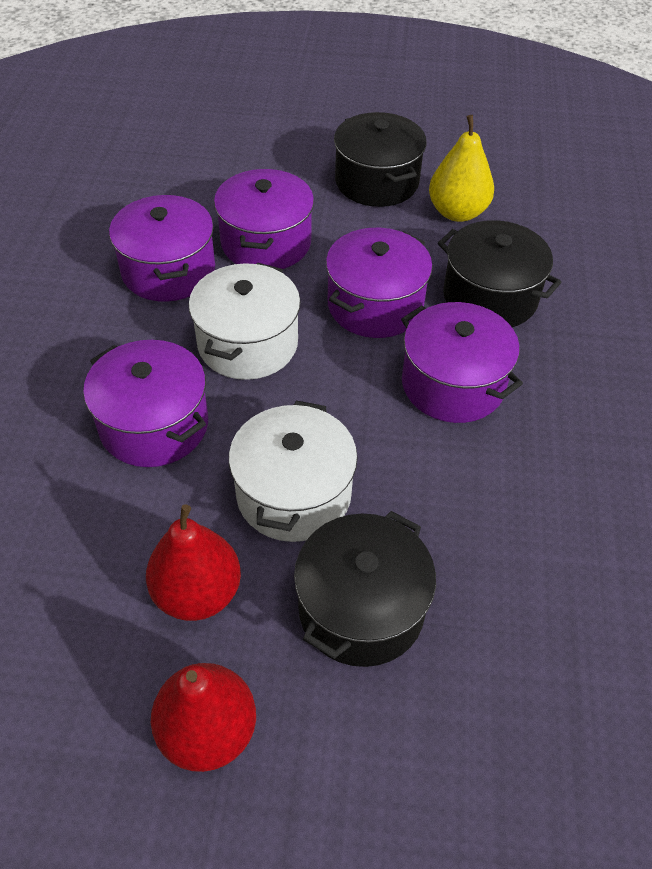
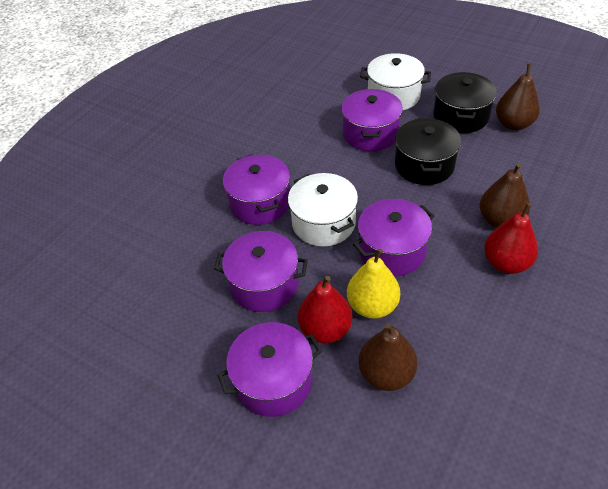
black pot: 3 -> 2
brown pear: 0 -> 3

